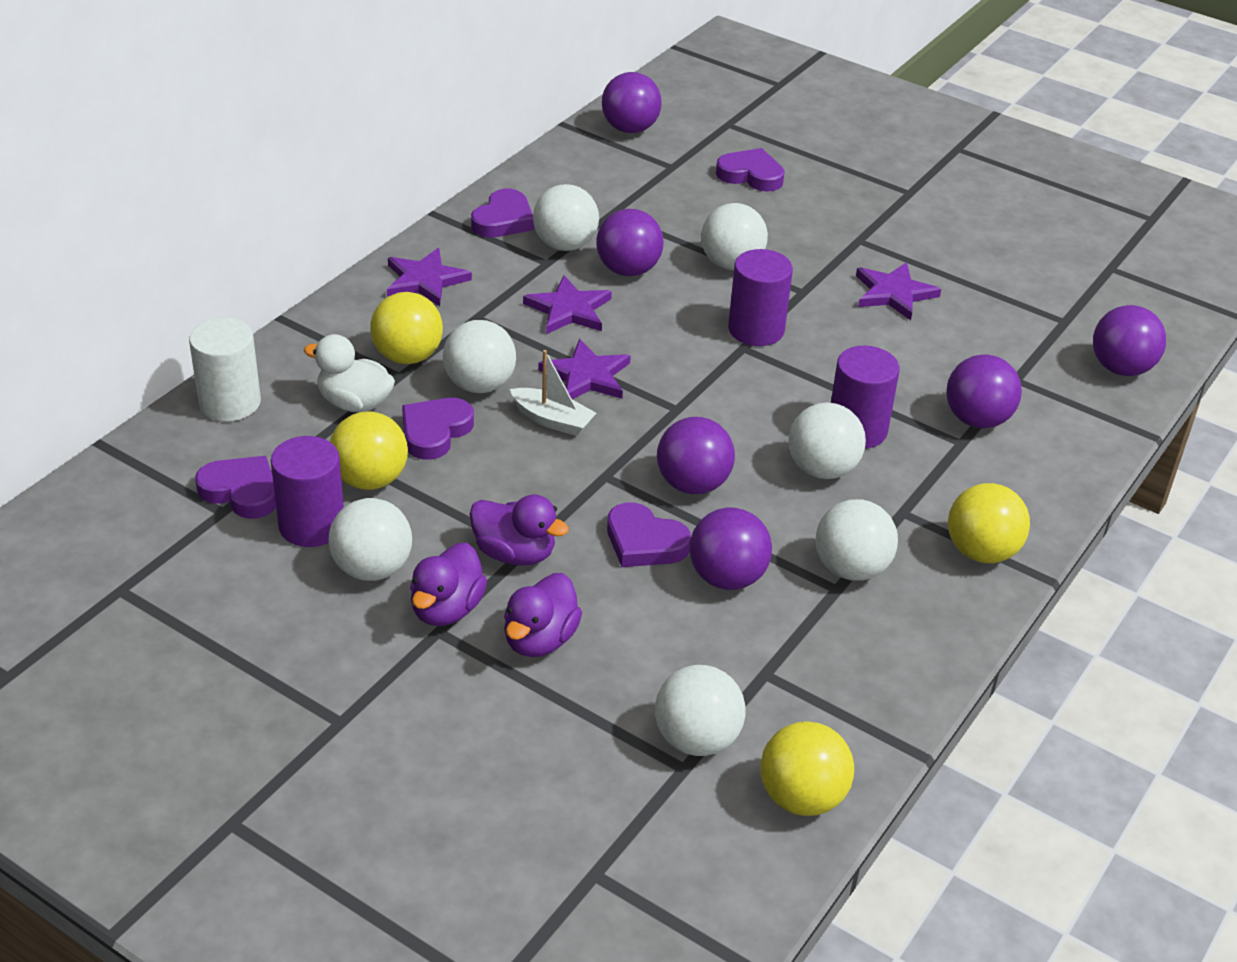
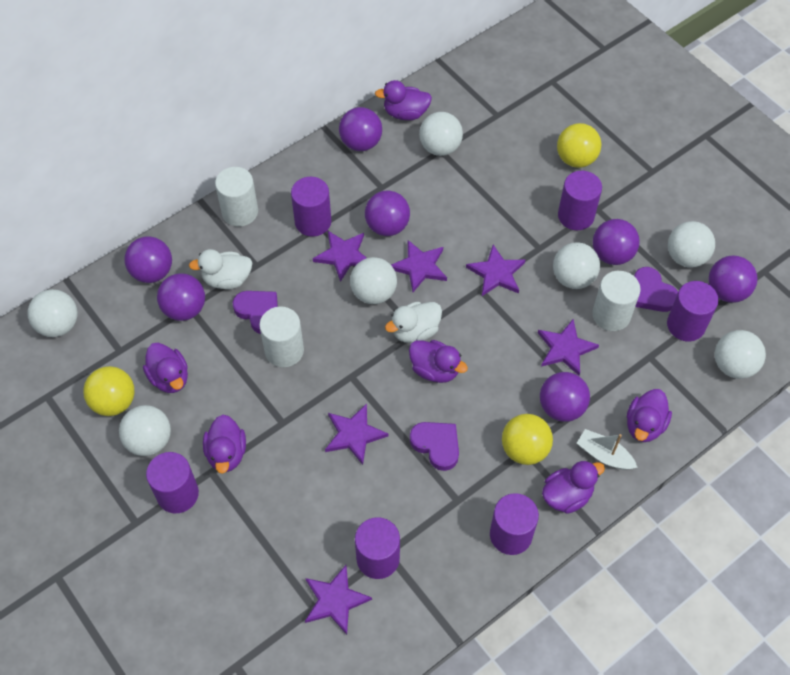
purple ball: 6 -> 7
purple cylinder: 3 -> 6
purple duck: 3 -> 6
purple heart: 5 -> 3
purple star: 4 -> 6
white cylinder: 1 -> 3
white duck: 1 -> 2
yellow ball: 4 -> 3

